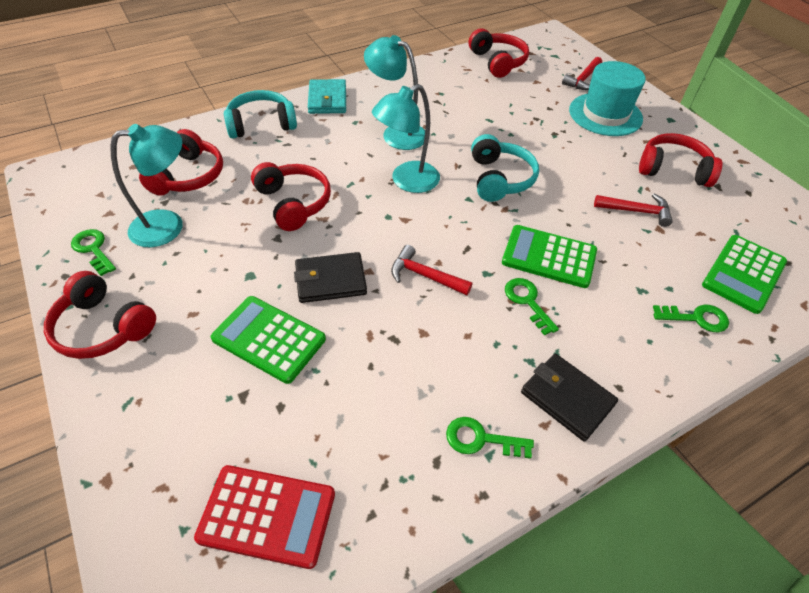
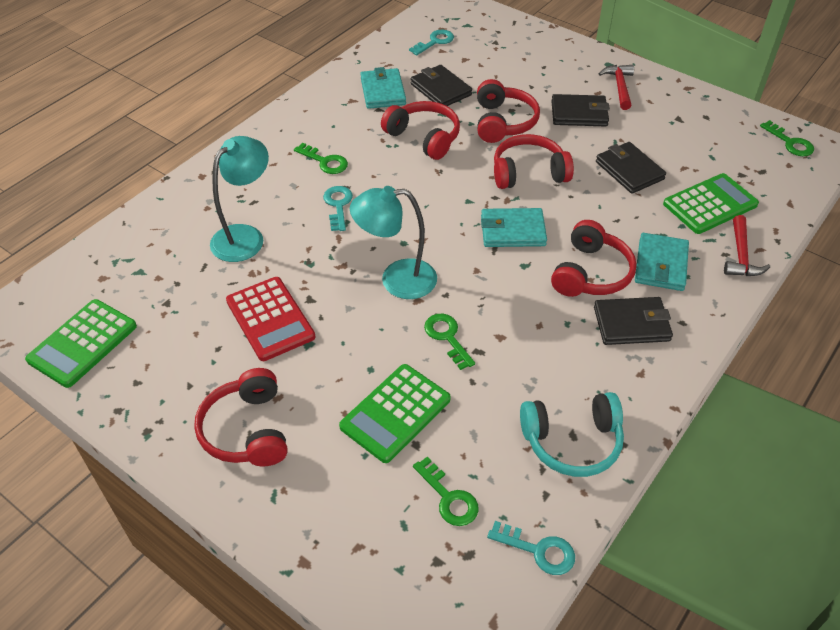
black wallet: 2 -> 4
red hammer: 3 -> 2
turquoise hat: 1 -> 0
turquoise headphones: 2 -> 1
turquoise key: 0 -> 3
turquoise lamp: 3 -> 2
turquoise wallet: 1 -> 3

